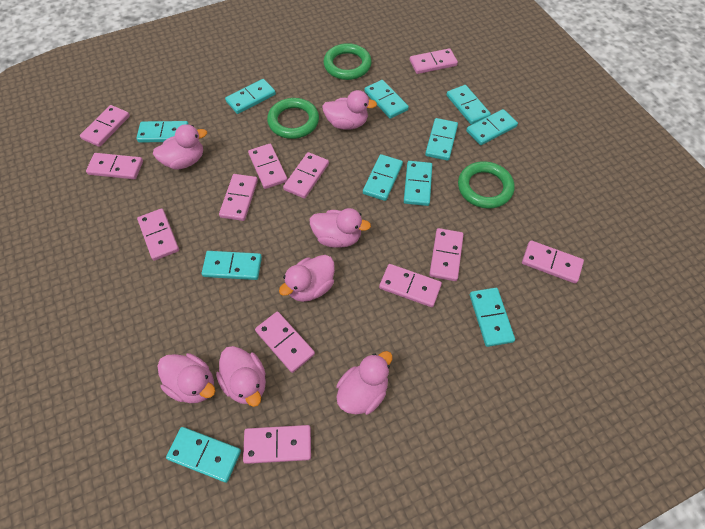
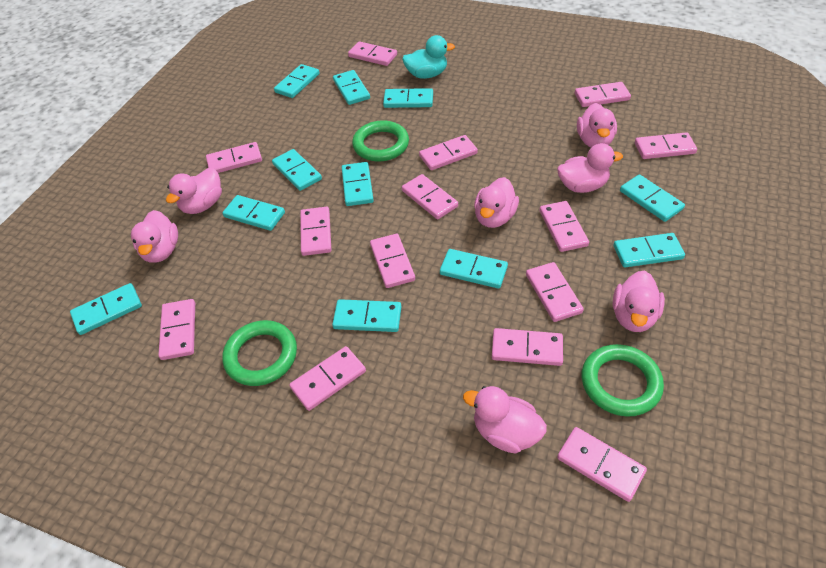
pink domino: 12 -> 14
turquoise duck: 0 -> 1

